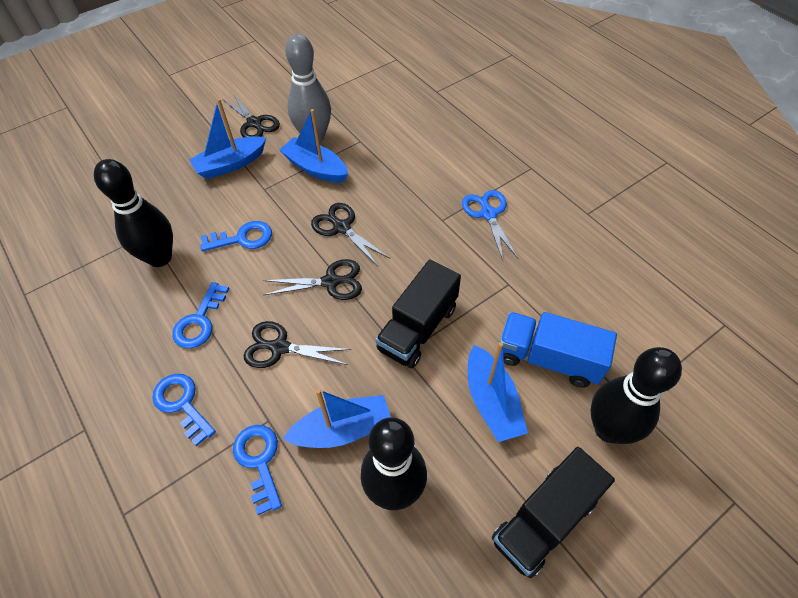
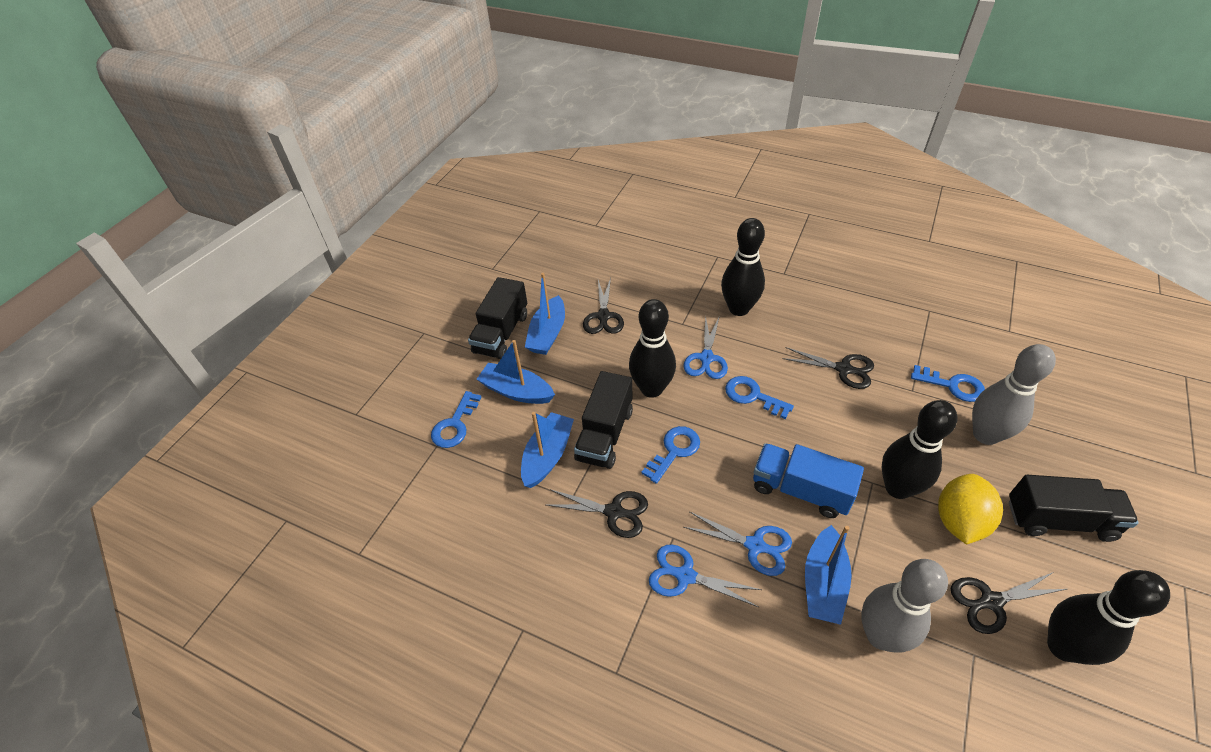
black bowling pin: 3 -> 4
black truck: 2 -> 3
blue scissors: 1 -> 3
grey bowling pin: 1 -> 2
yellow lemon: 0 -> 1

